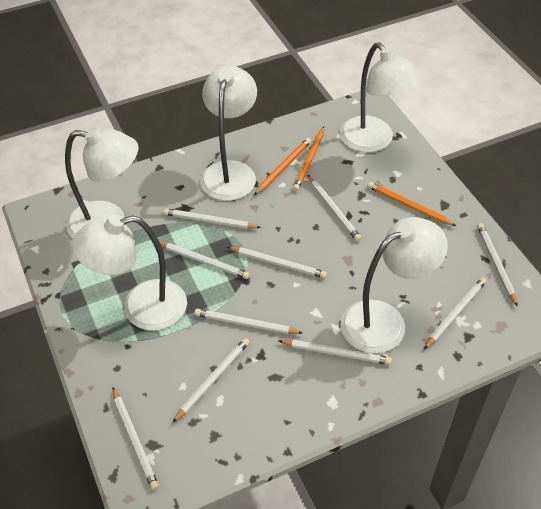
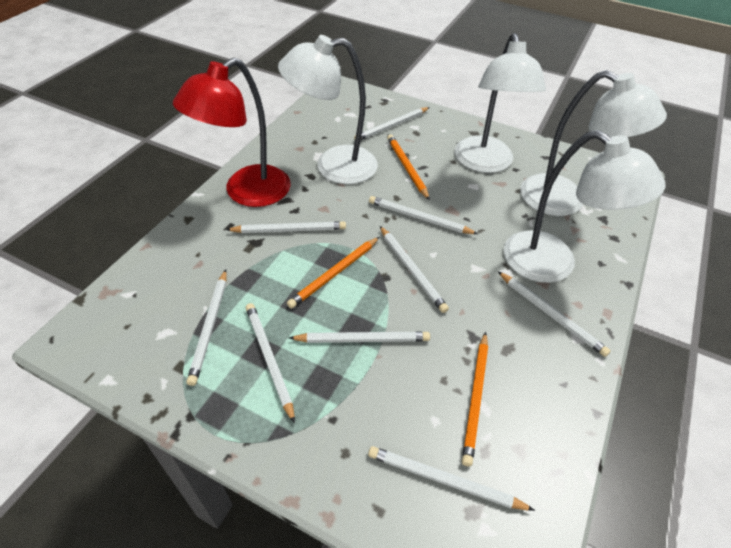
red lamp: 0 -> 1
white lamp: 5 -> 4
white pencil: 10 -> 9

